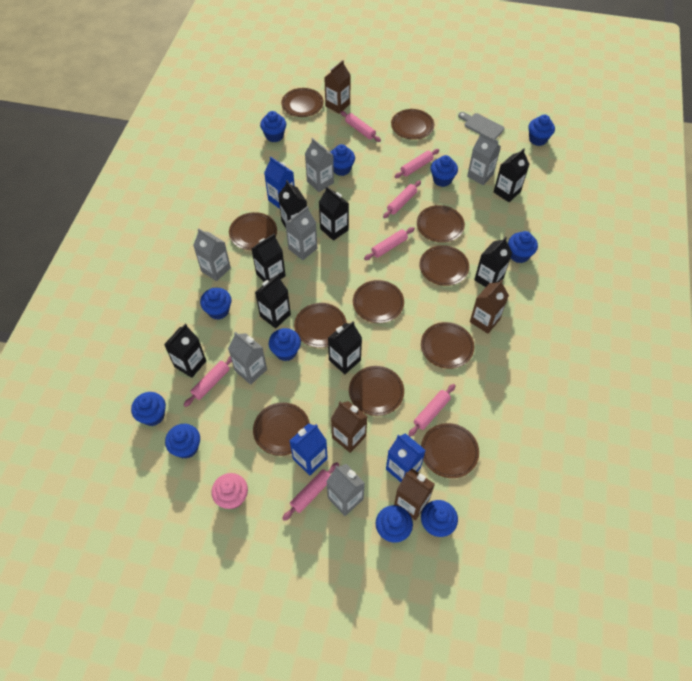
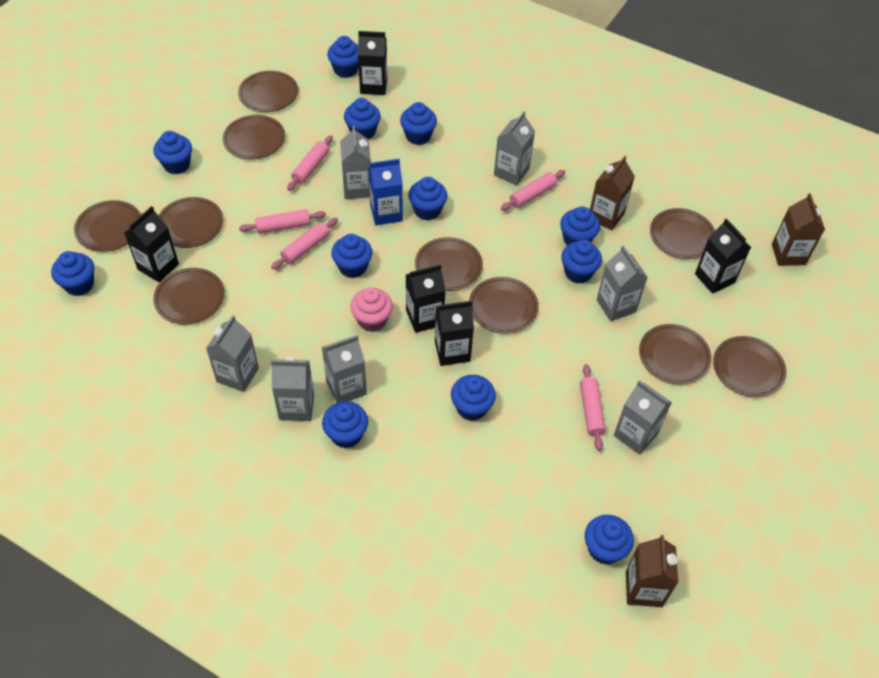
black carton: 8 -> 5
blue carton: 3 -> 1
blue cupcake: 11 -> 12
brown carton: 4 -> 3
brown plate: 11 -> 10
grey carton: 6 -> 7
grey cutting board: 1 -> 0
pink rolling pin: 7 -> 5

